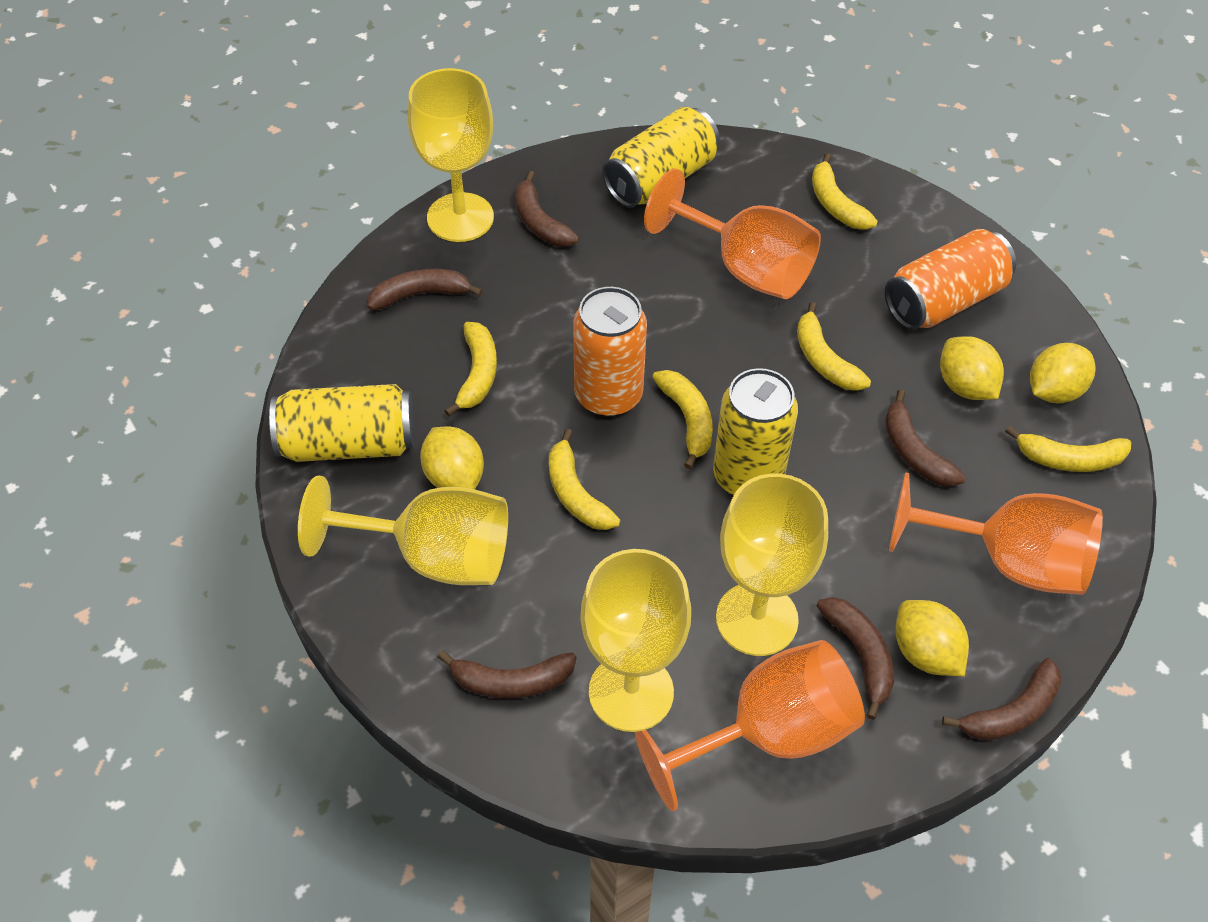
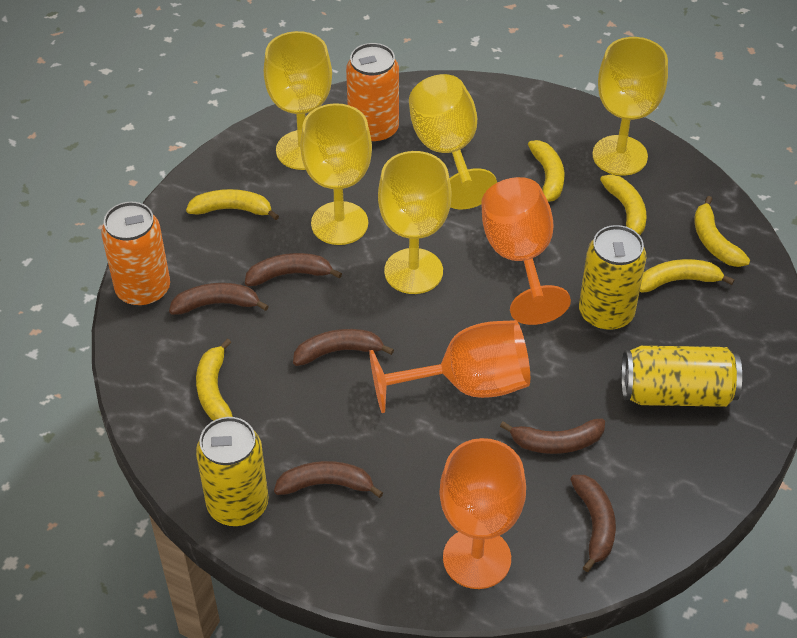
yellow goblet: 4 -> 5
yellow lemon: 4 -> 0

